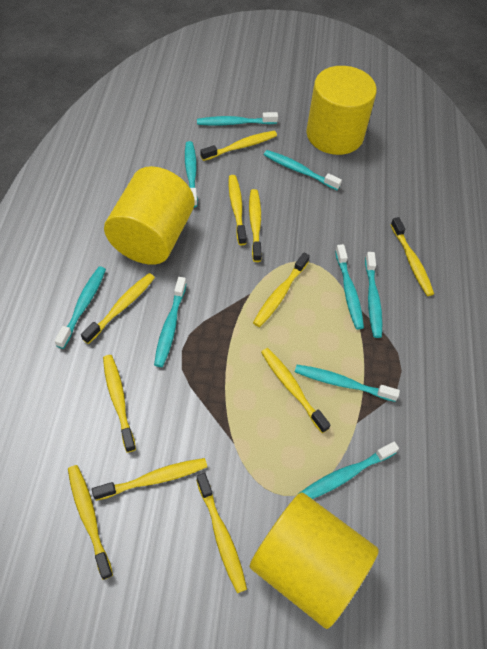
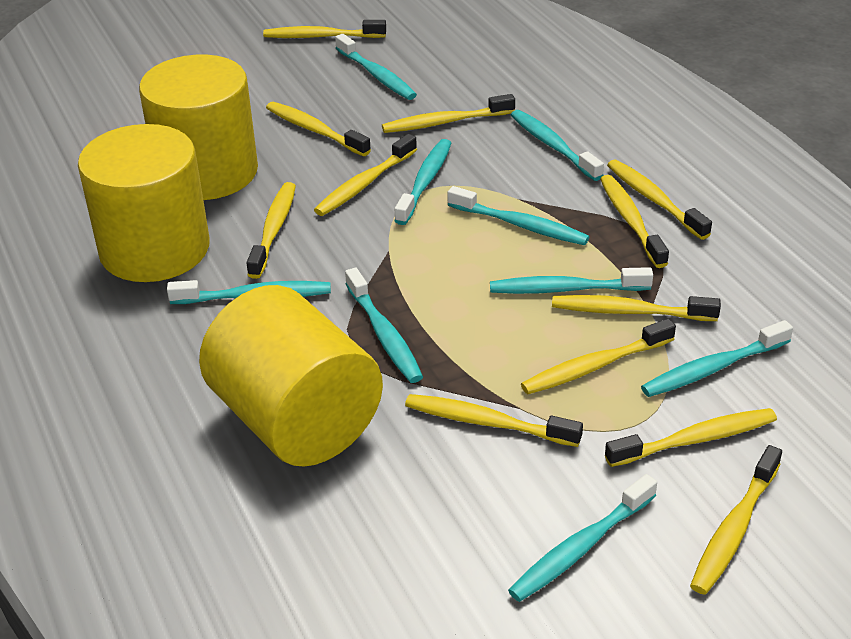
yellow toothbrush: 11 -> 12

